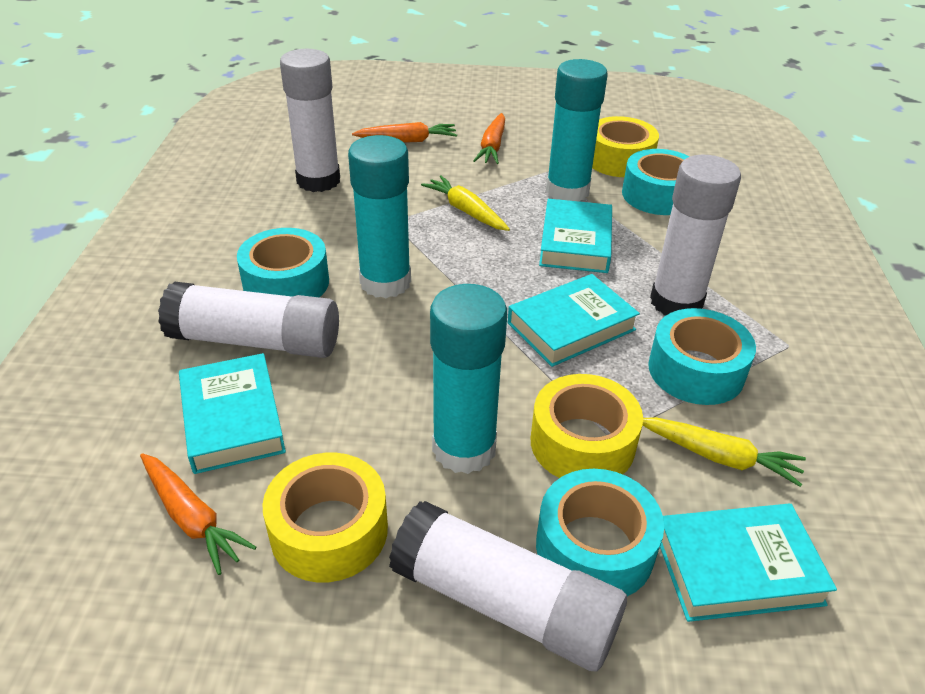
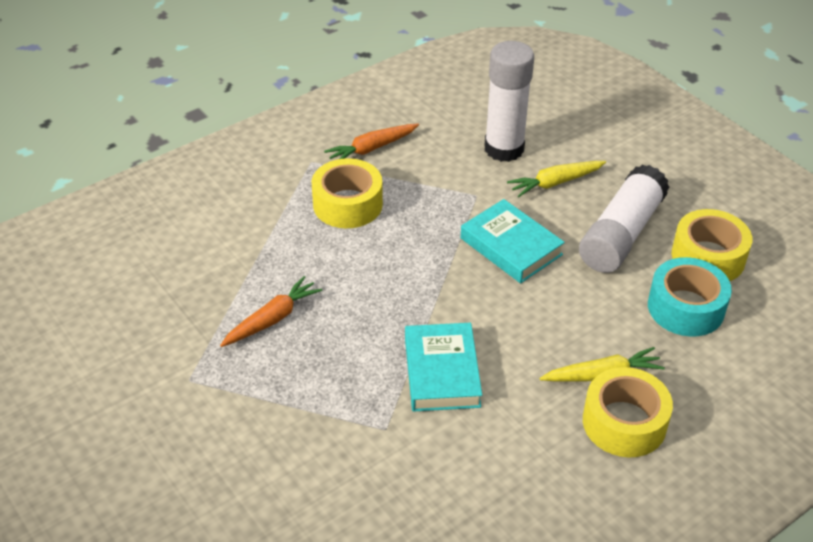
orange carrot: 3 -> 2
turquoise book: 4 -> 2
turquoise glue stick: 3 -> 0
turquoise tape: 4 -> 1
white glue stick: 4 -> 2

